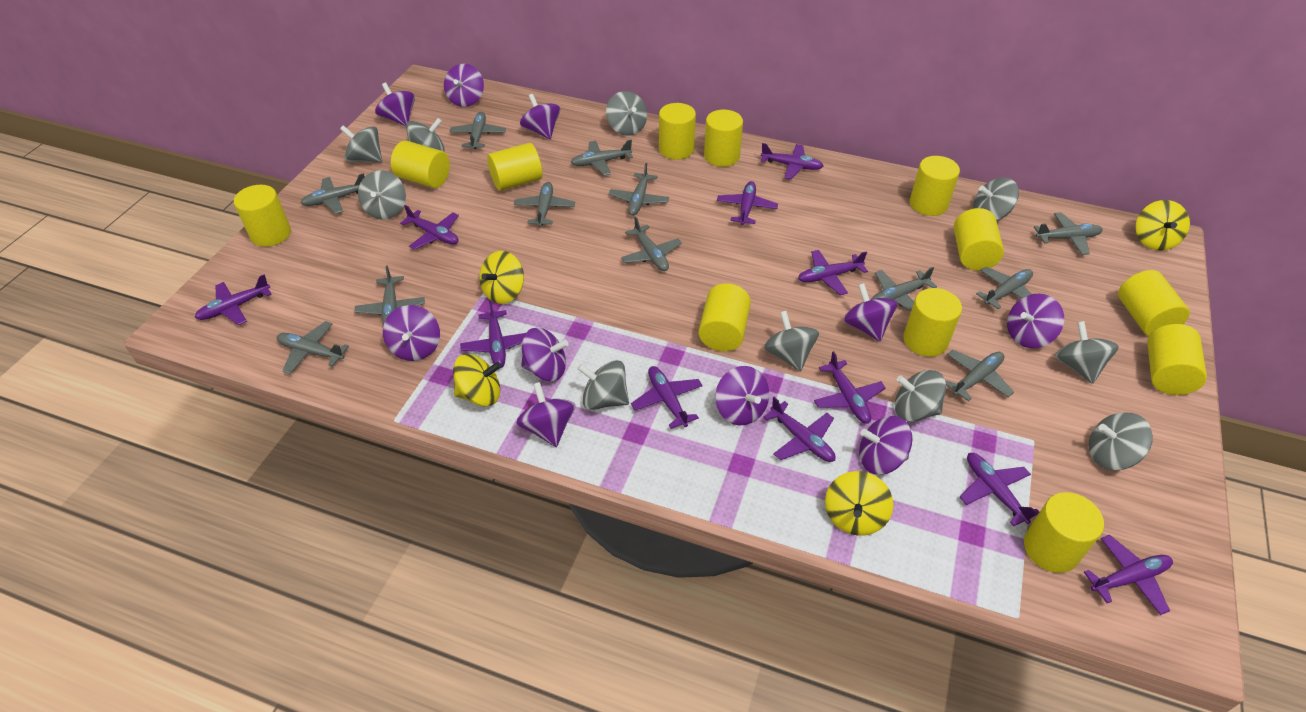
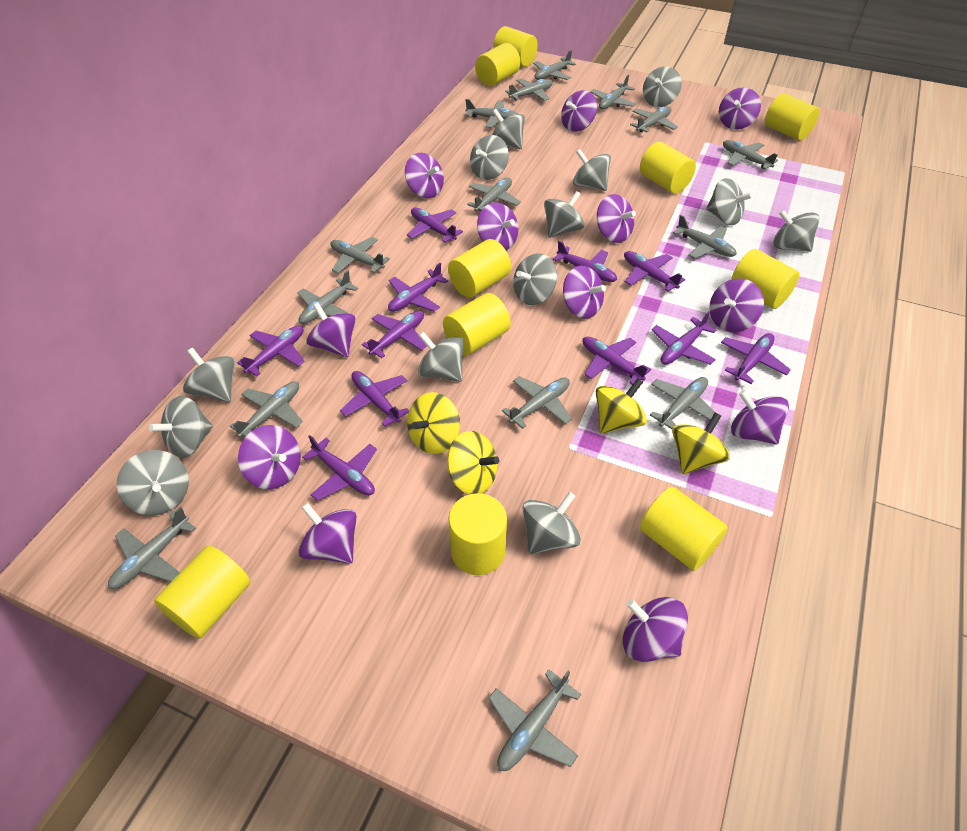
grey plane: 12 -> 15
grey spinning top: 10 -> 13
purple spinning top: 10 -> 12
yellow cylinder: 12 -> 10

